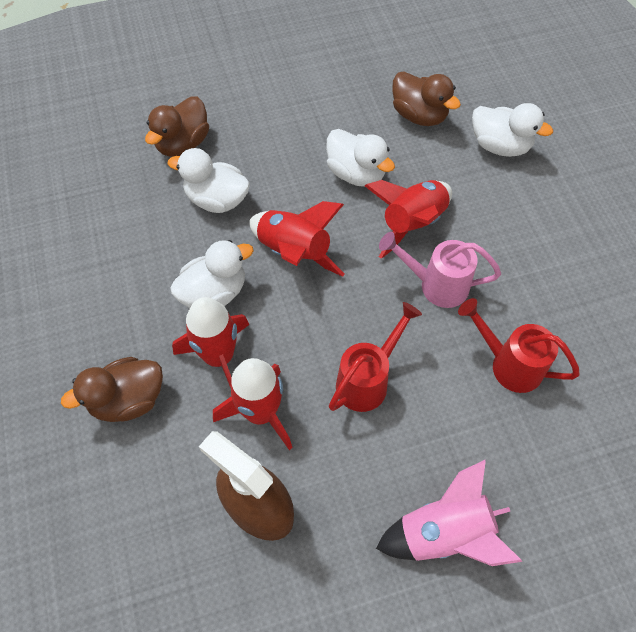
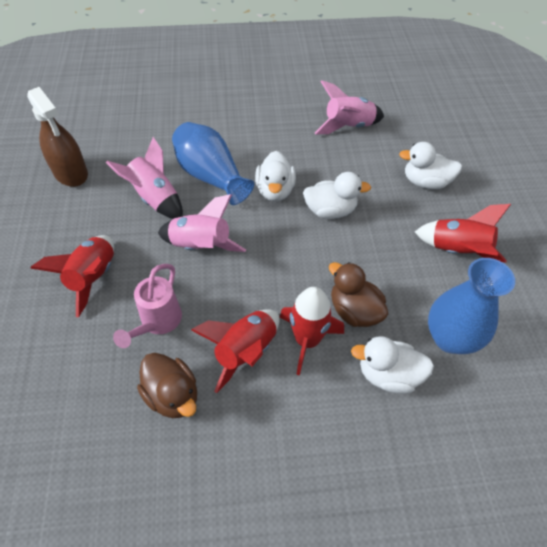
blue vase: 0 -> 2
brown duck: 3 -> 2
pink rocket: 1 -> 3
red watering can: 2 -> 0

